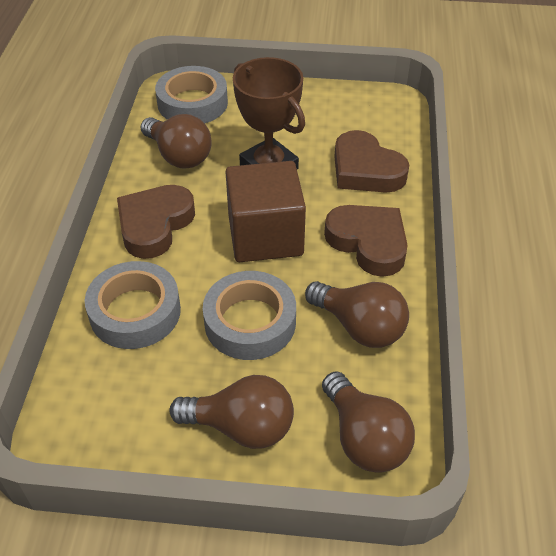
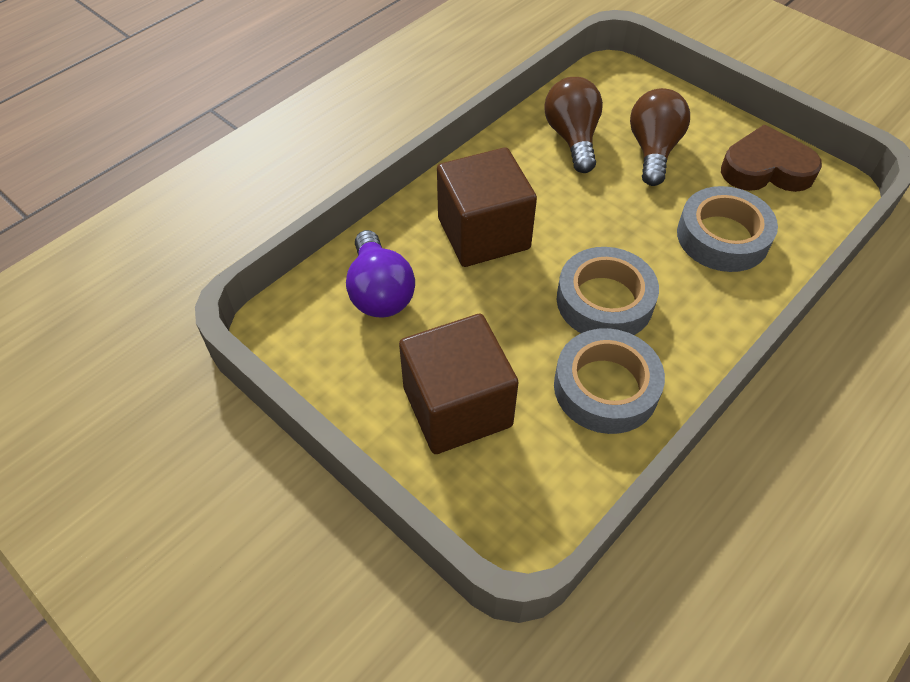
brown cube: 1 -> 2
brown heart: 3 -> 1
brown light bulb: 4 -> 2
brown trophy: 1 -> 0
purple light bulb: 0 -> 1

